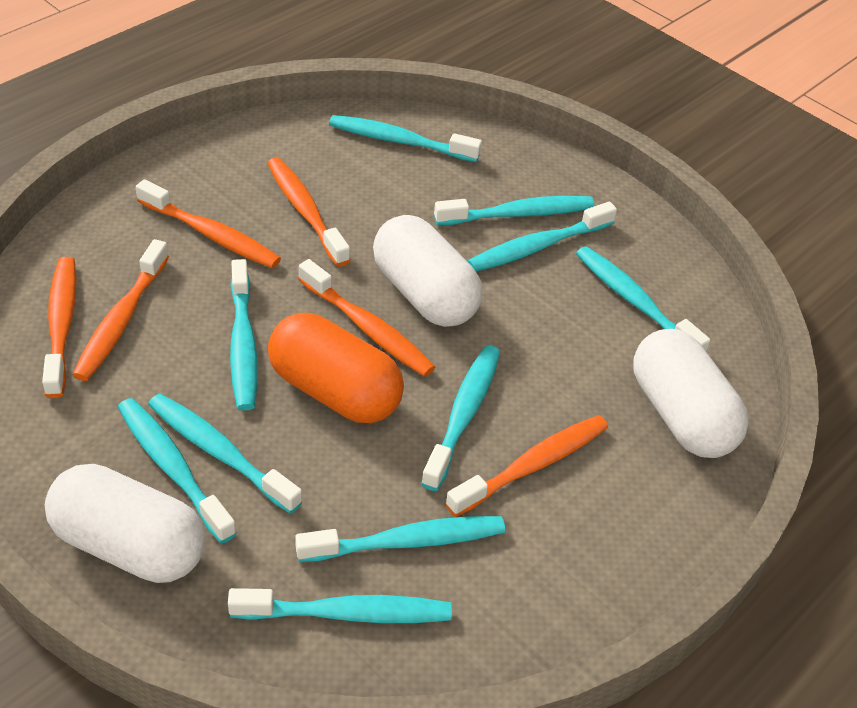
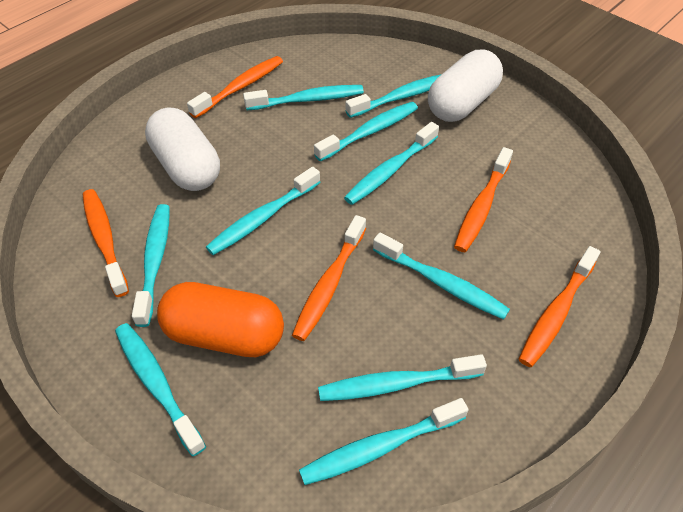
orange toothbrush: 6 -> 5
white capsule: 3 -> 2

